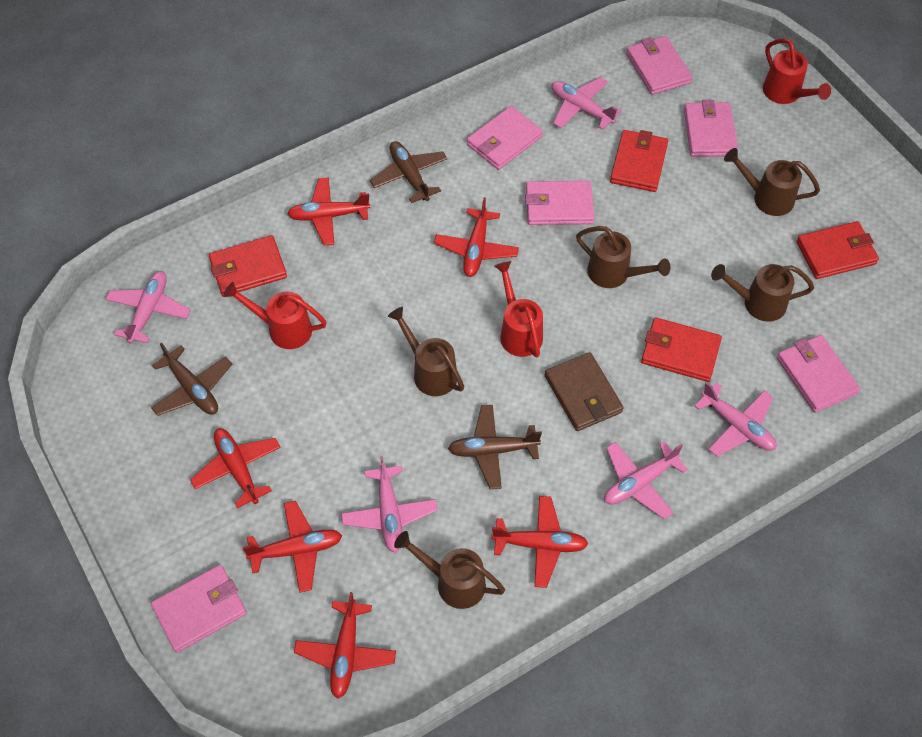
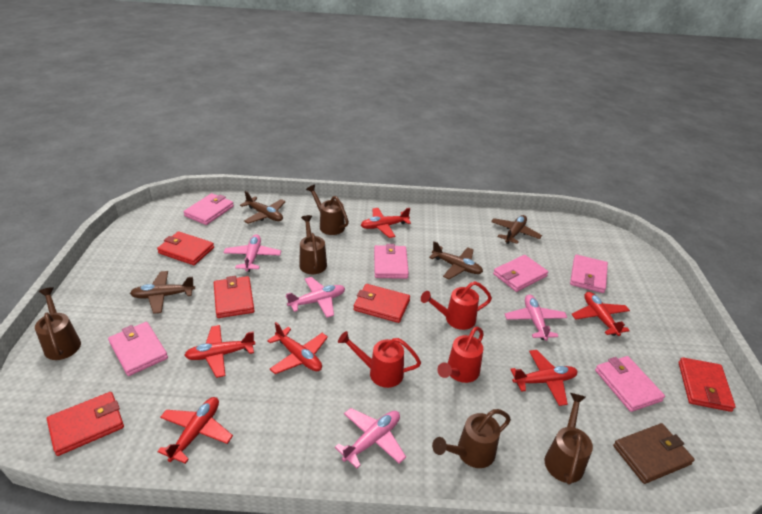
brown plane: 3 -> 4
pink plane: 5 -> 4
red wallet: 4 -> 5

